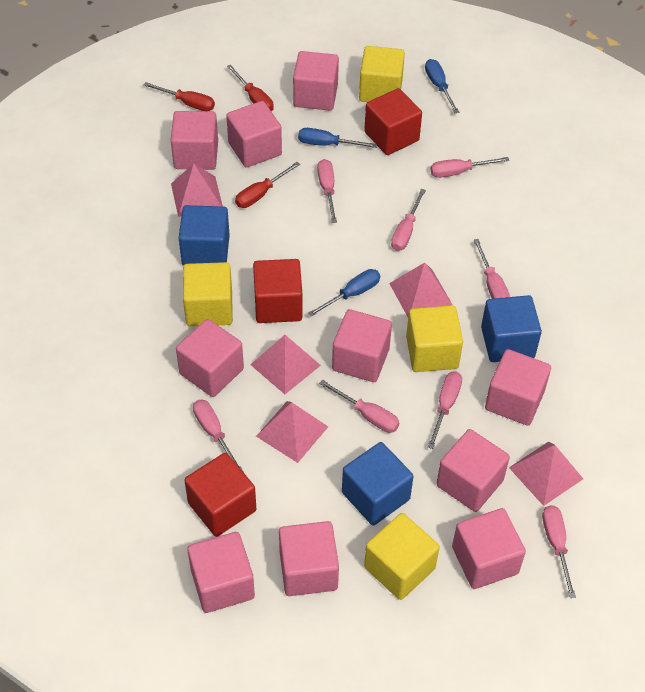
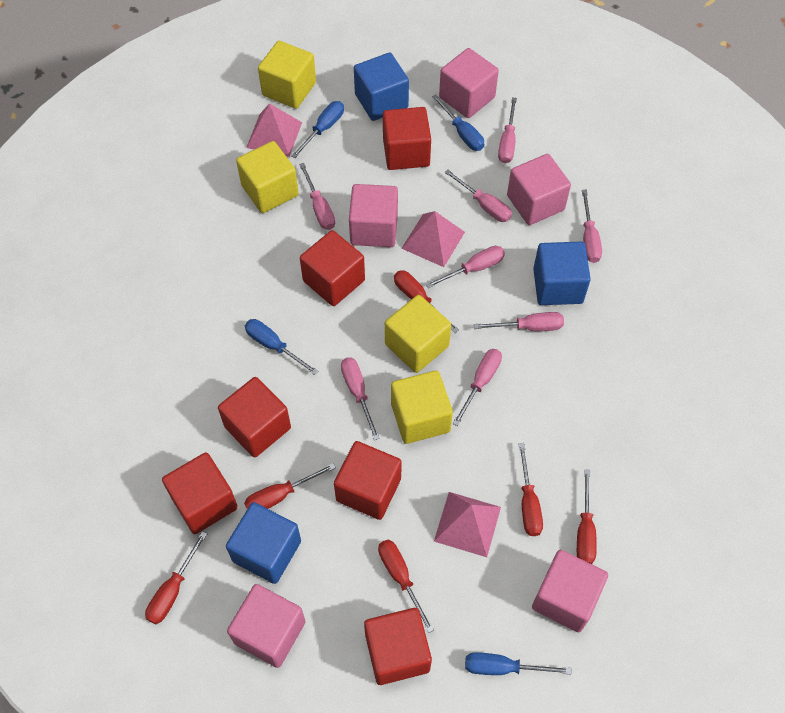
blue screwdriver: 3 -> 4
pink cube: 10 -> 5
pink pyramid: 5 -> 3
red cube: 3 -> 6
red screwdriver: 3 -> 6

